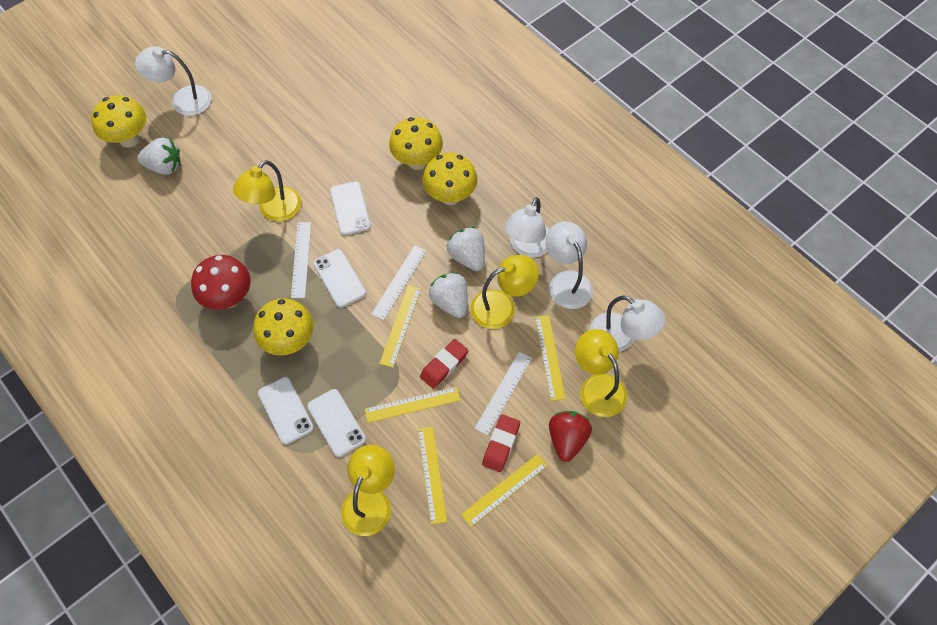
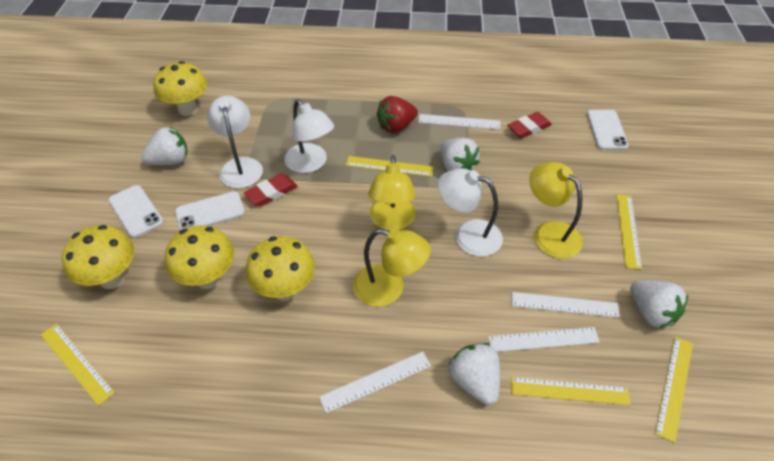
red mushroom: 1 -> 0
white lamp: 4 -> 3
white phone: 4 -> 3
white ruler: 3 -> 4
white strawberry: 3 -> 4
yellow lamp: 4 -> 3

